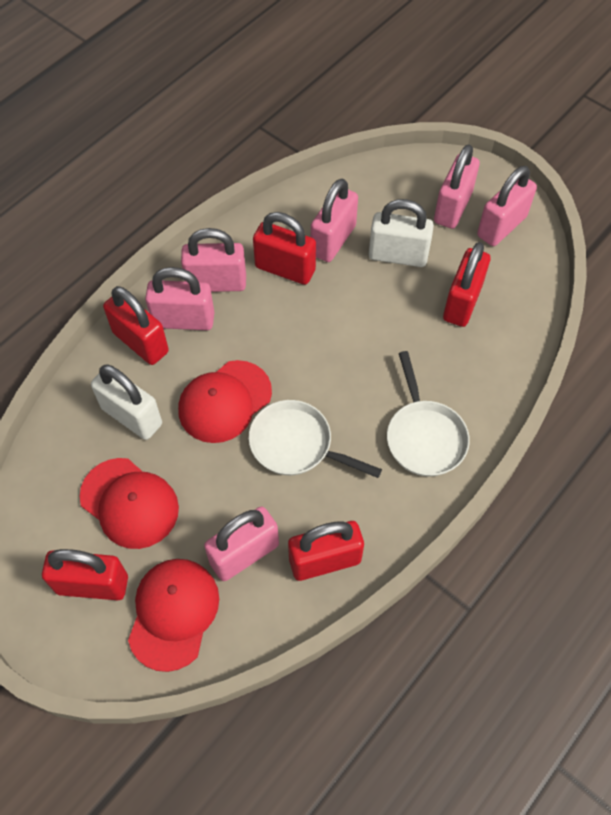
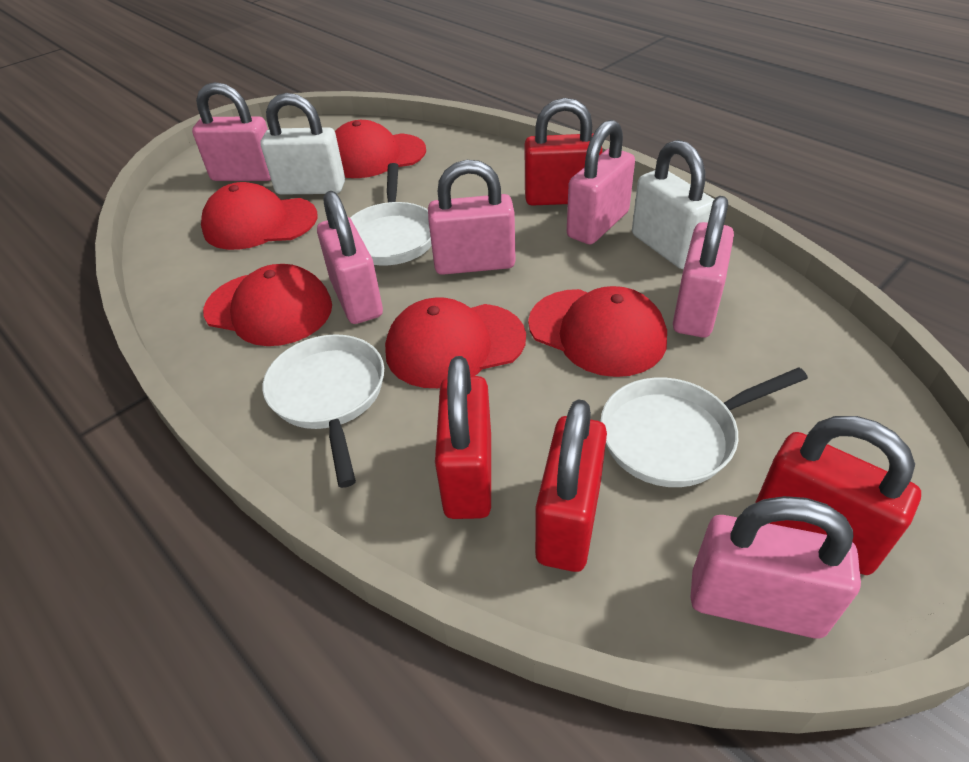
red cap: 3 -> 5
red padlock: 5 -> 4
white pan: 2 -> 3

